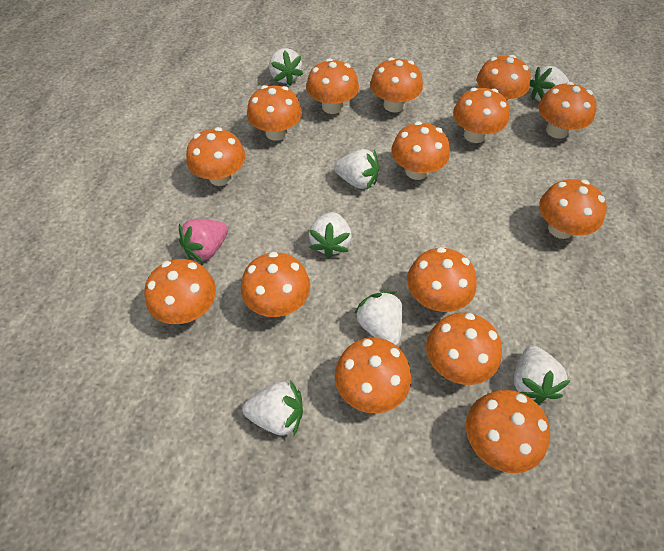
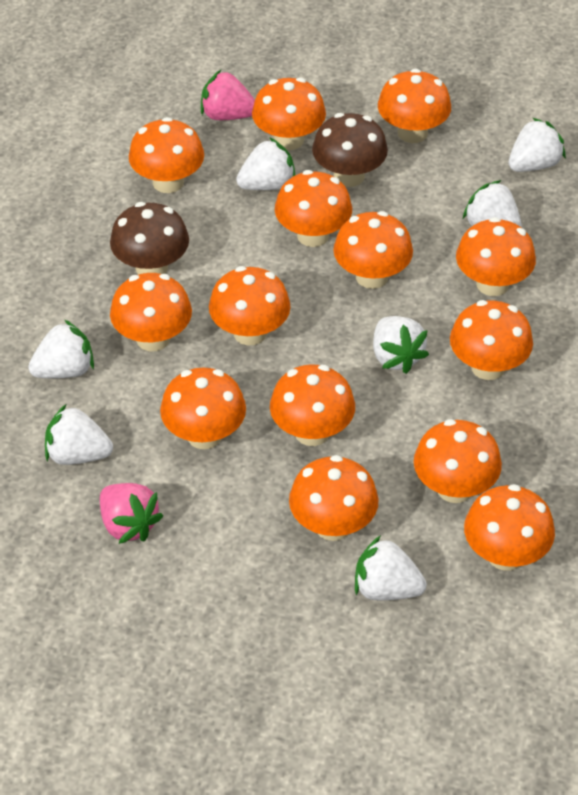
brown mushroom: 0 -> 2
orange mushroom: 15 -> 14
pink strawberry: 1 -> 2

